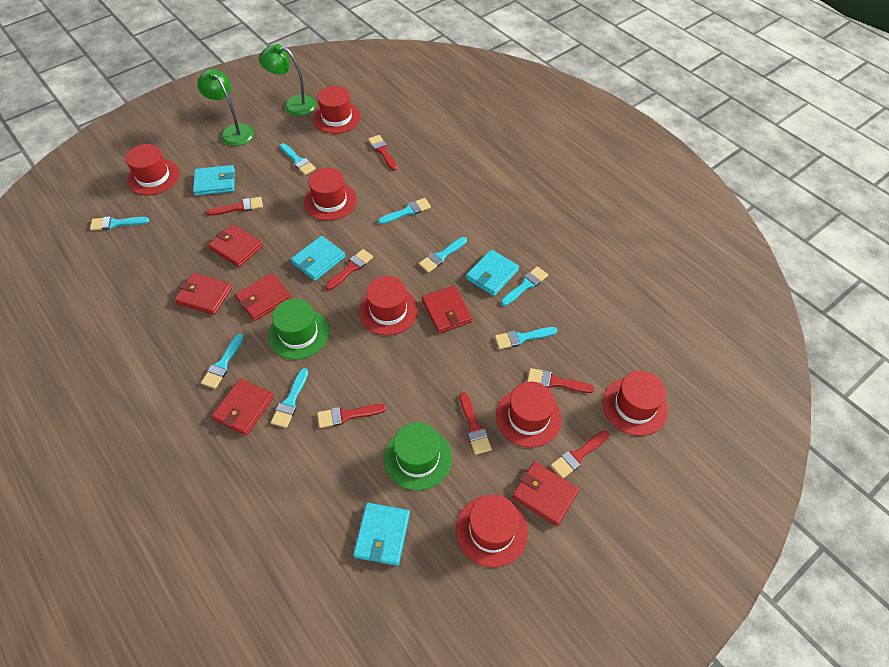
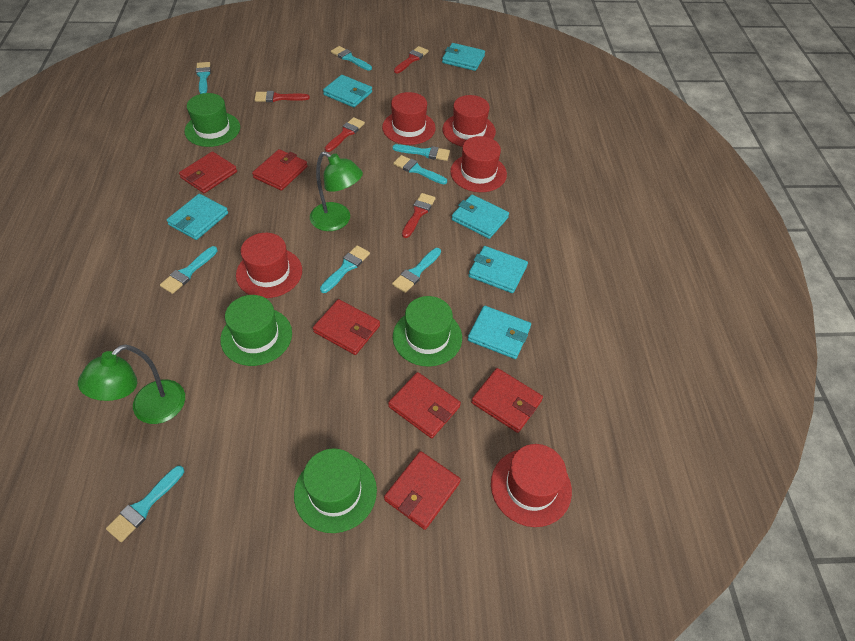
green hat: 2 -> 4
red brush: 7 -> 4
red hat: 7 -> 5
turquoise wallet: 4 -> 6

